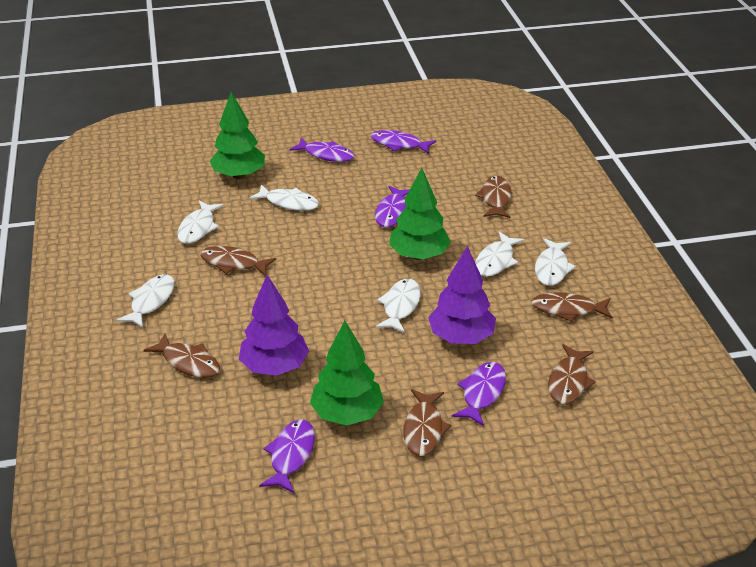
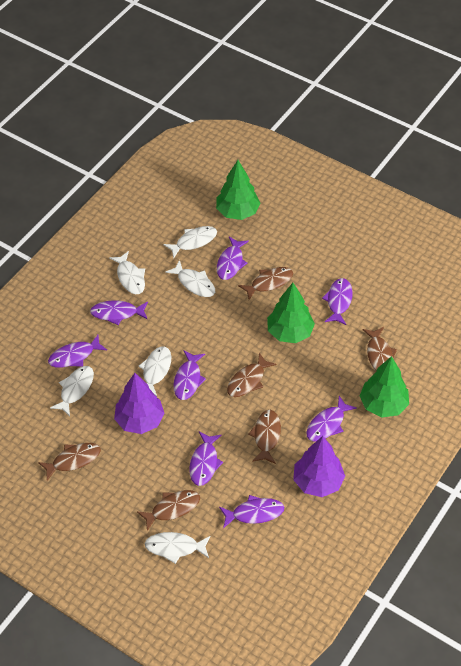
purple fish: 5 -> 8

